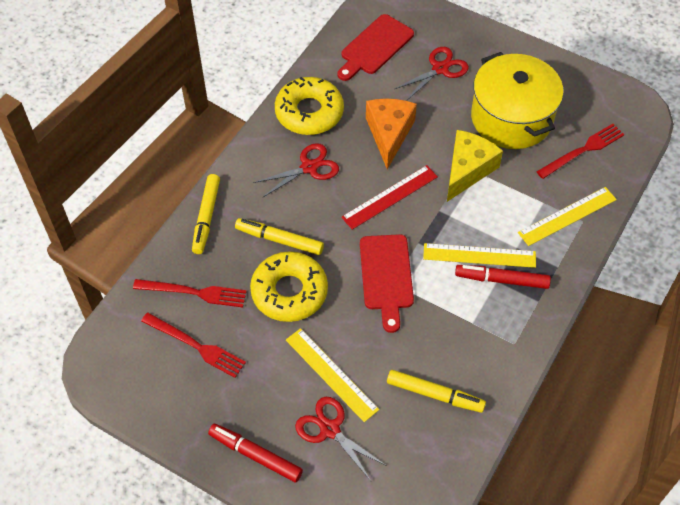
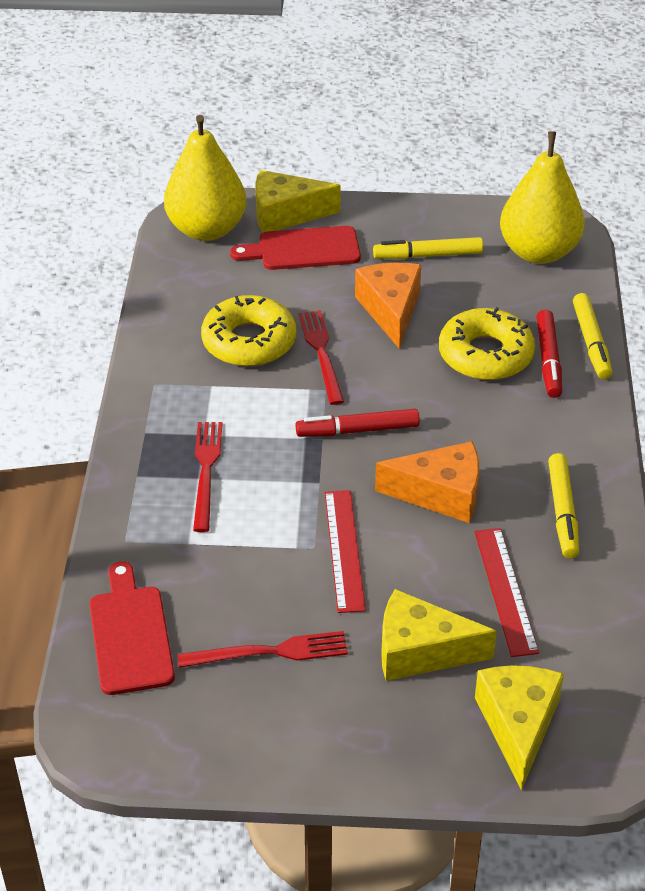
orange cheese: 1 -> 2
red ruler: 1 -> 2
red scissors: 3 -> 0
yellow cheese: 1 -> 3
yellow pear: 0 -> 2
yellow pot: 1 -> 0
yellow ruler: 3 -> 0

